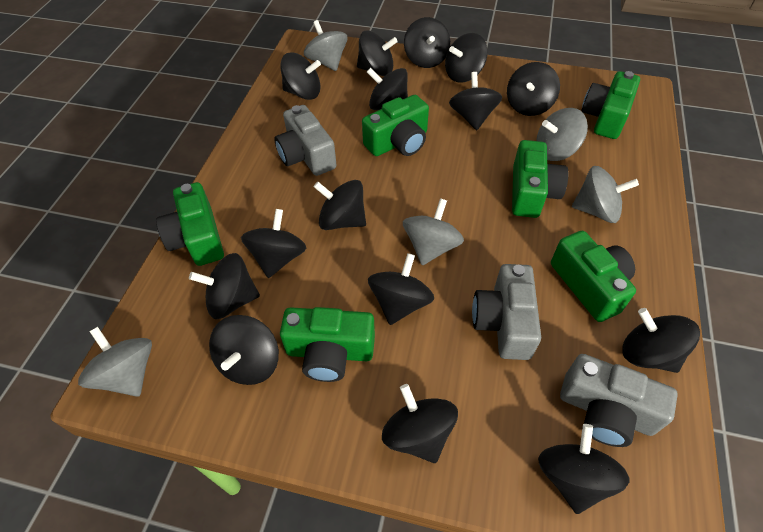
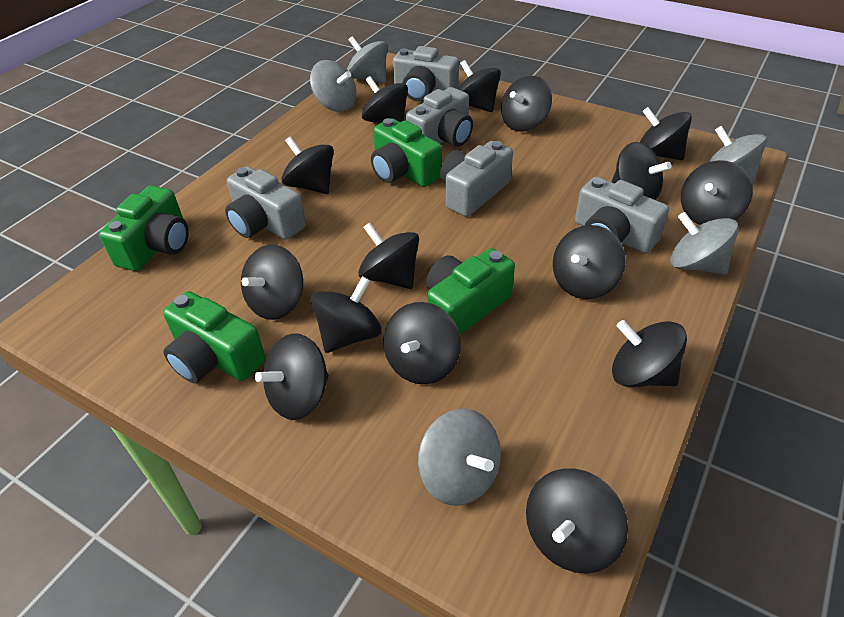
green camera: 6 -> 4
grey camera: 3 -> 5

